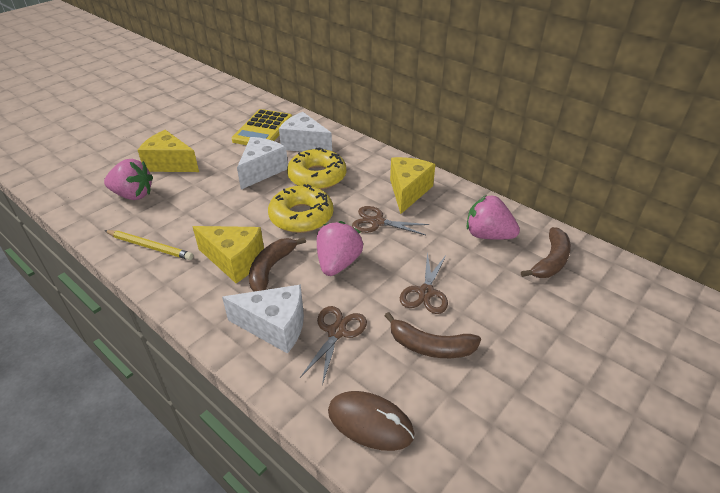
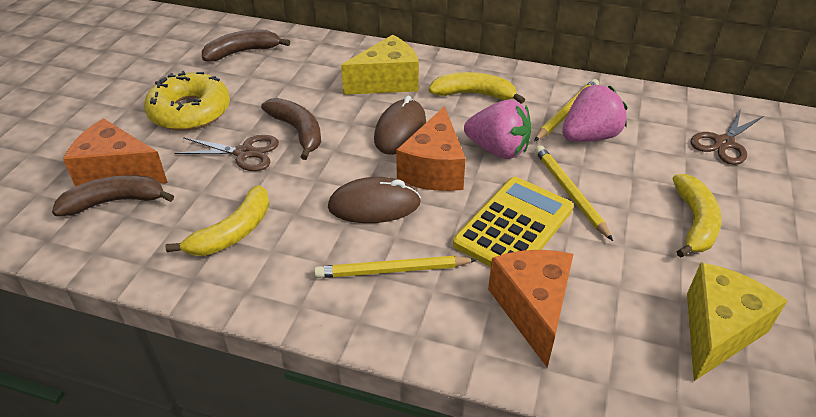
brown mouse: 1 -> 2
brown scissors: 3 -> 2
orange cheese: 0 -> 3
pink strawberry: 3 -> 2
white cheese: 3 -> 0
yellow banana: 0 -> 3
yellow cheese: 3 -> 2
yellow donut: 2 -> 1
yellow pencil: 1 -> 3

